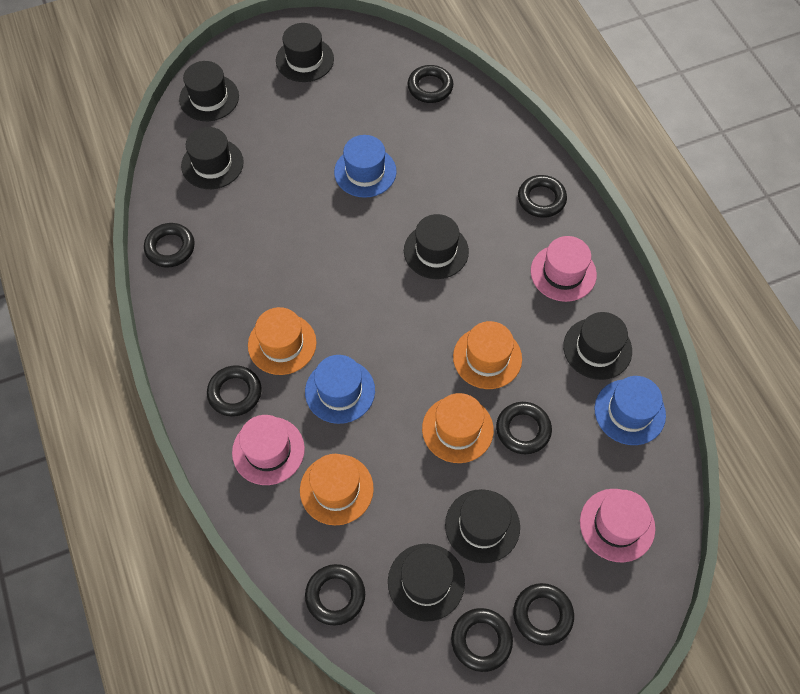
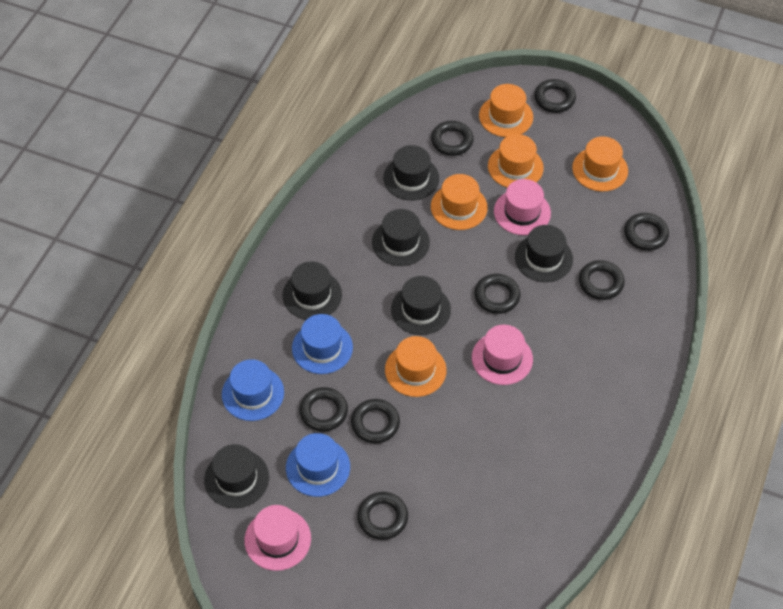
black hat: 7 -> 6
orange hat: 4 -> 5

